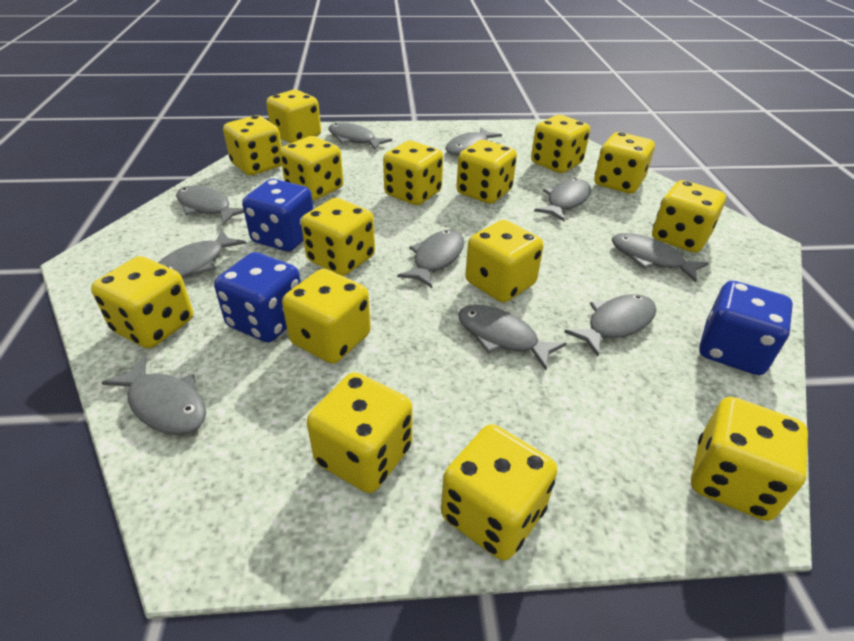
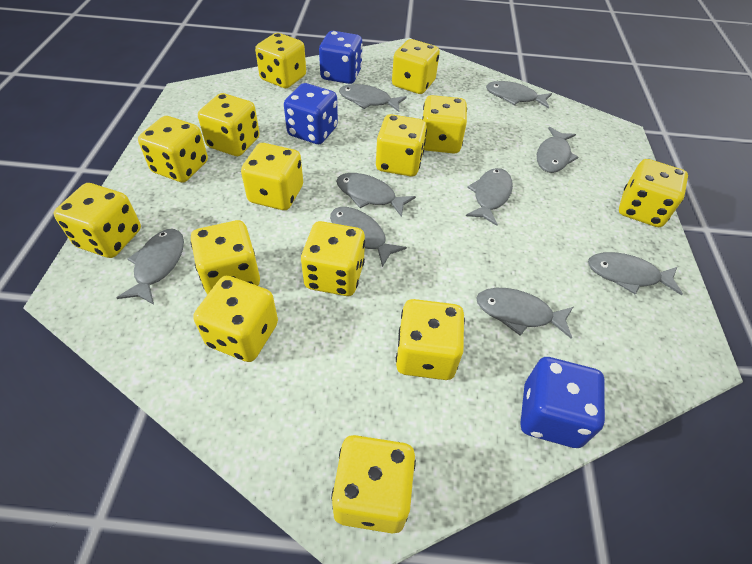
grey fish: 10 -> 9
yellow dice: 15 -> 14

